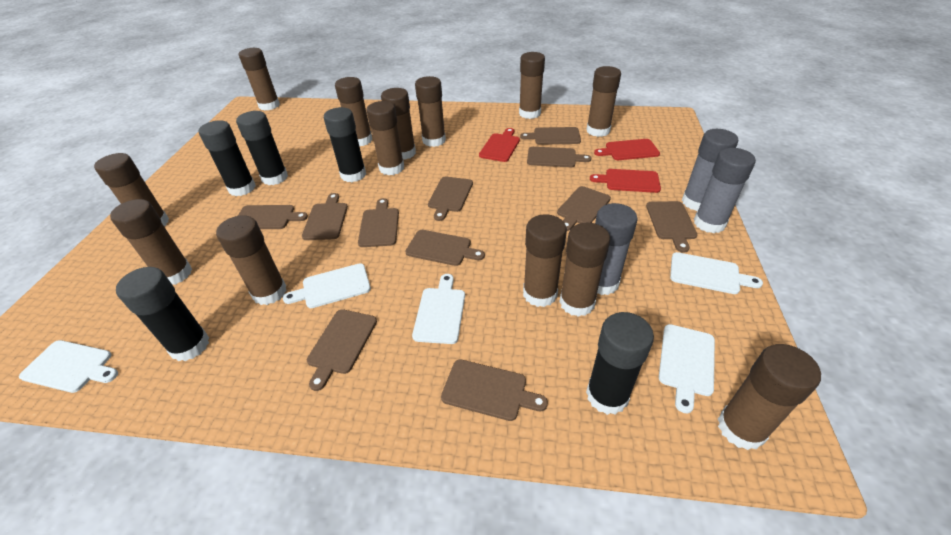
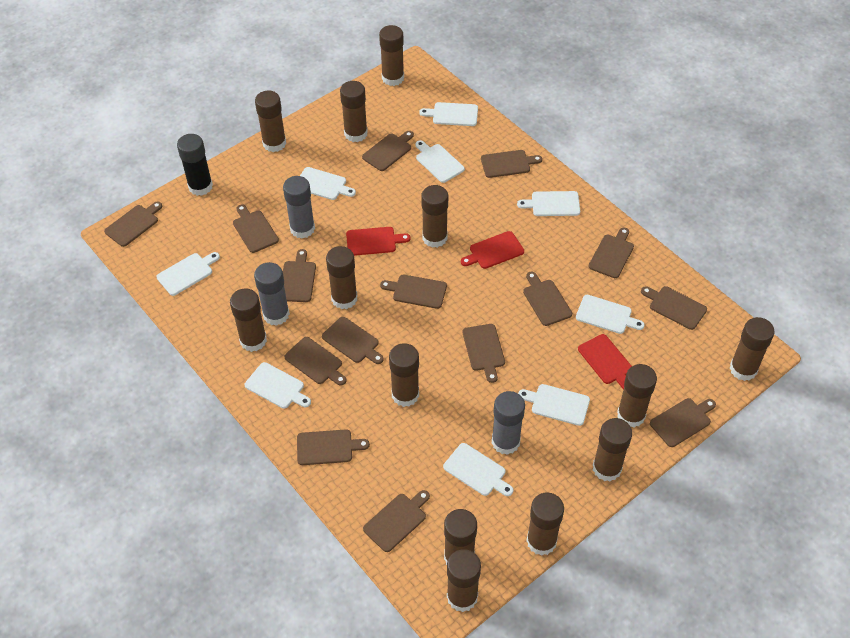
black glue stick: 5 -> 1
brown cutting board: 11 -> 15
white cutting board: 5 -> 9

